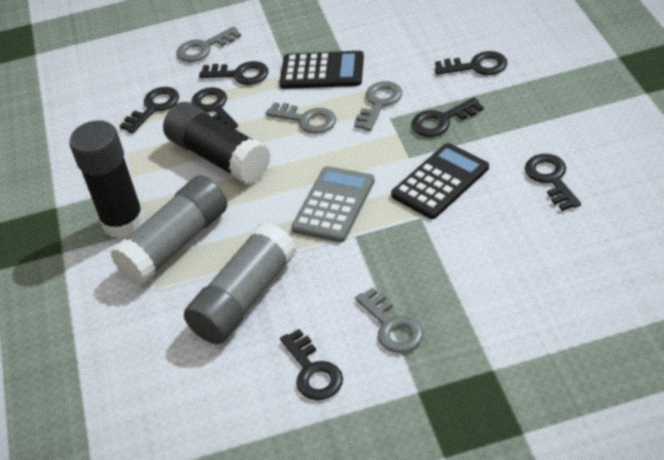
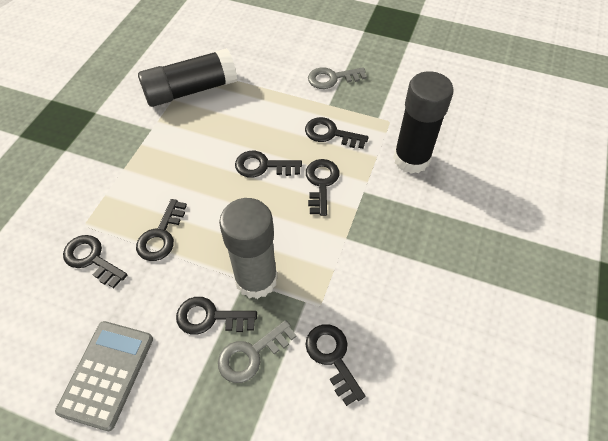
black calculator: 2 -> 0
grey glue stick: 2 -> 1
grey key: 4 -> 2

